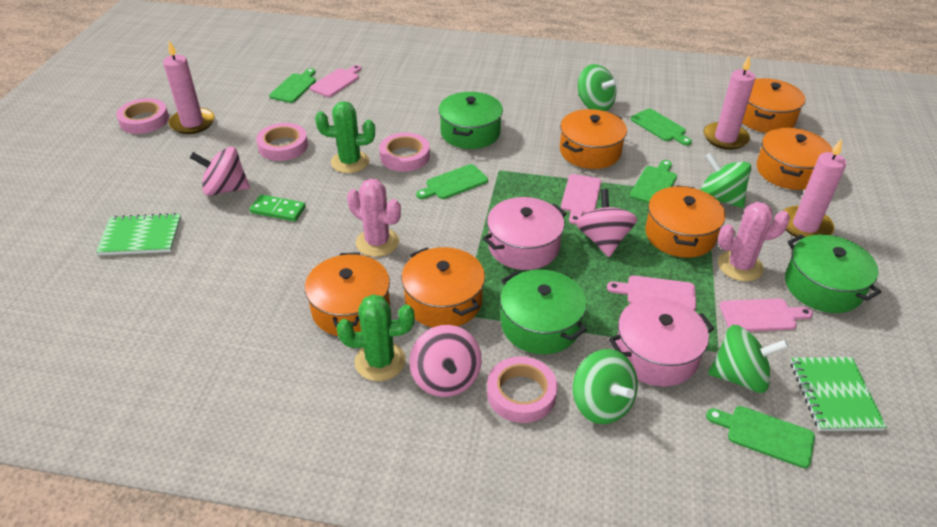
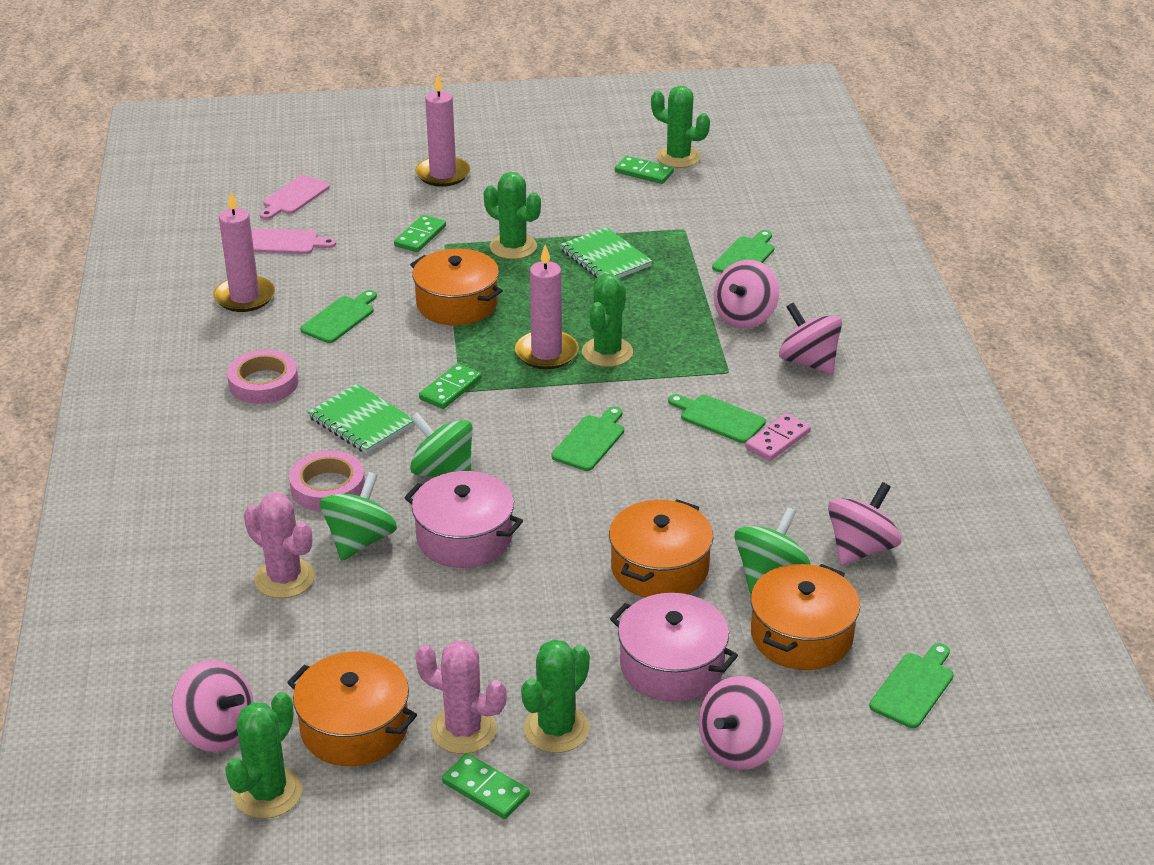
green cactus: 2 -> 5
green domino: 1 -> 4
green pot: 3 -> 0
green spinning top: 4 -> 3
orange pot: 6 -> 4
pink cutting board: 4 -> 2
pink domino: 0 -> 1
pink spinning top: 3 -> 5
pink tape: 4 -> 2

